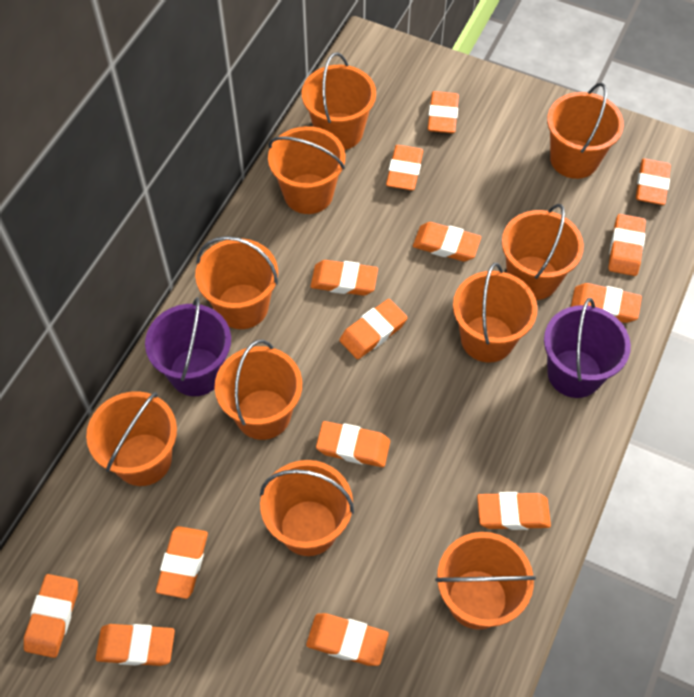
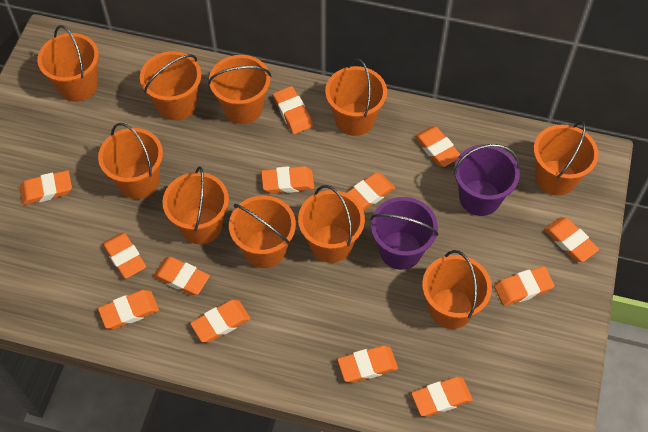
orange eraser: 14 -> 13

